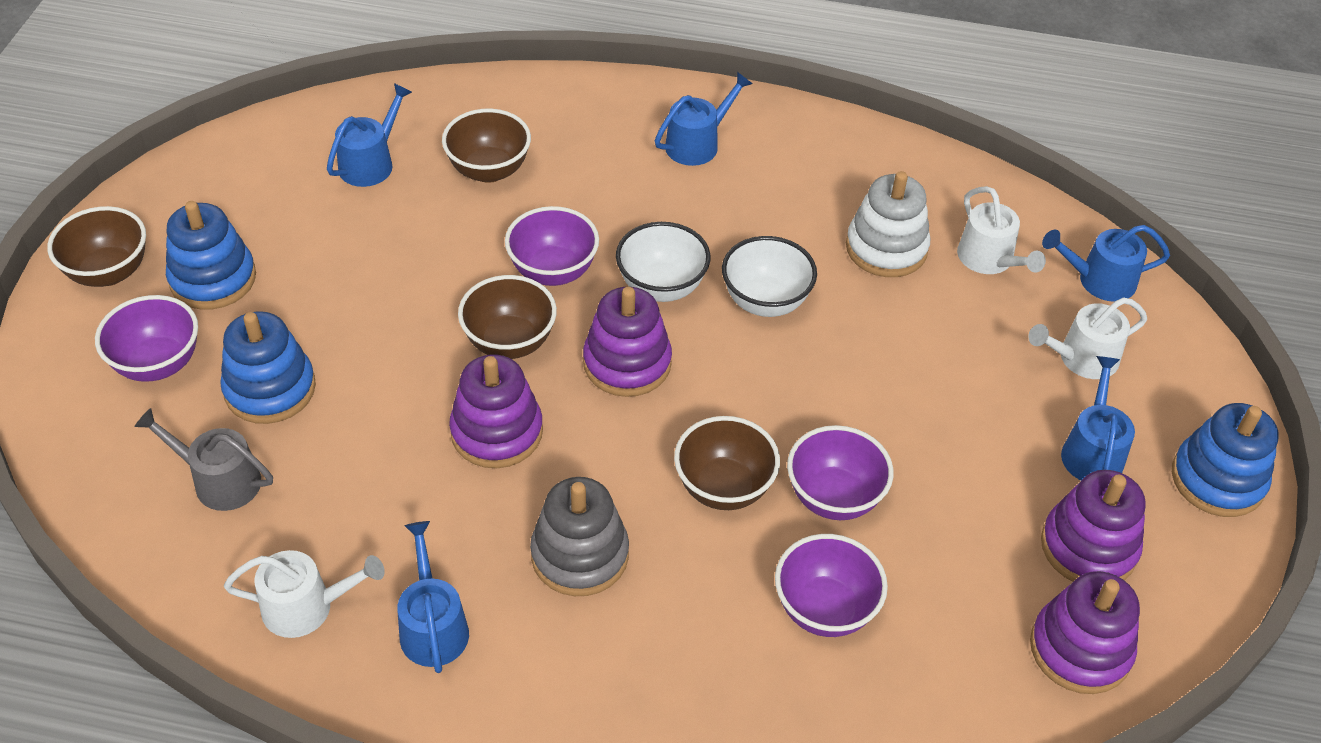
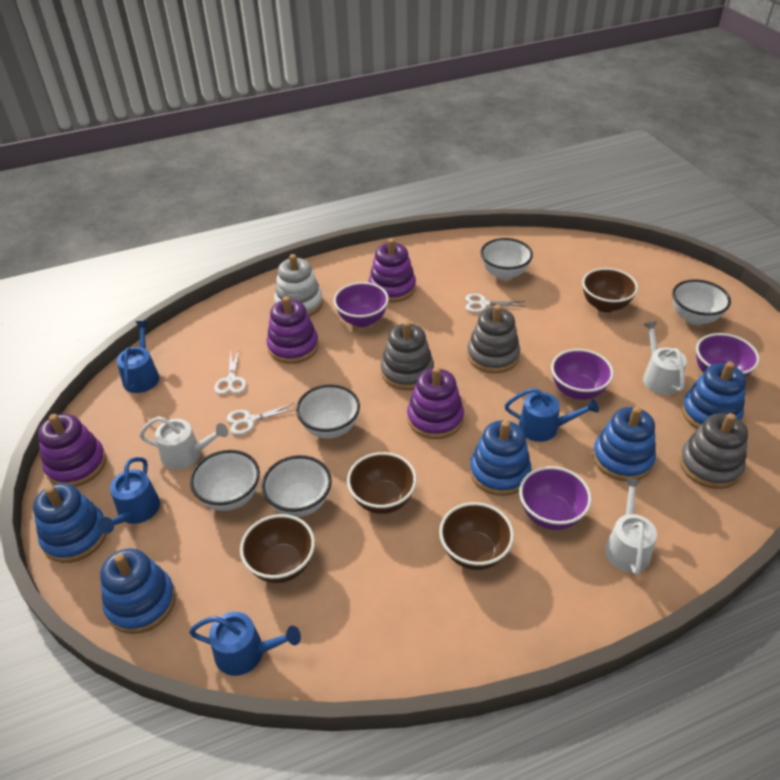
blue stacking toy: 3 -> 5
blue watering can: 5 -> 4
grey stacking toy: 1 -> 3
grey watering can: 1 -> 0
white bowl: 2 -> 5
white scissors: 0 -> 3

